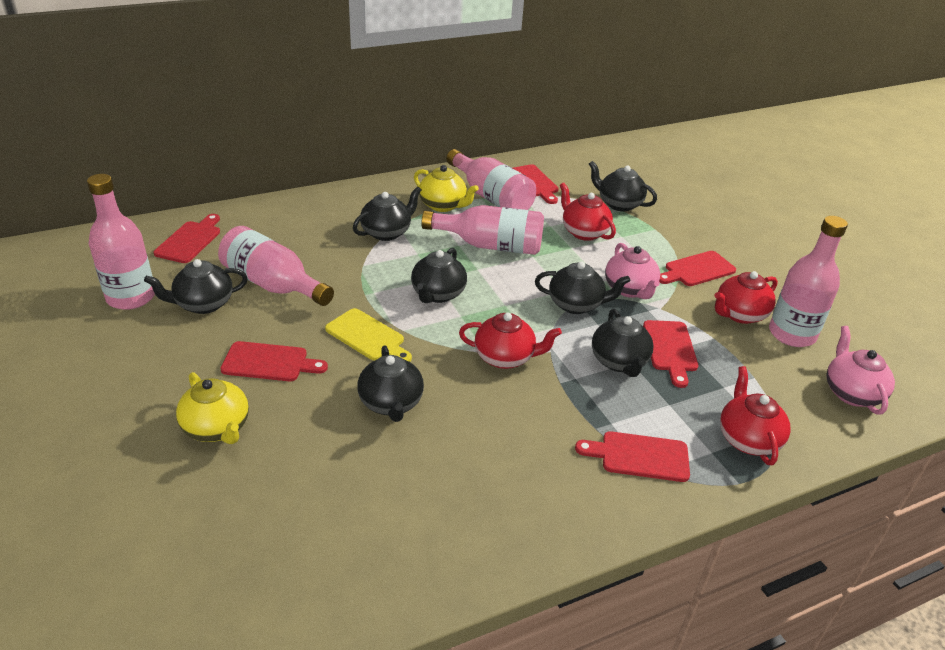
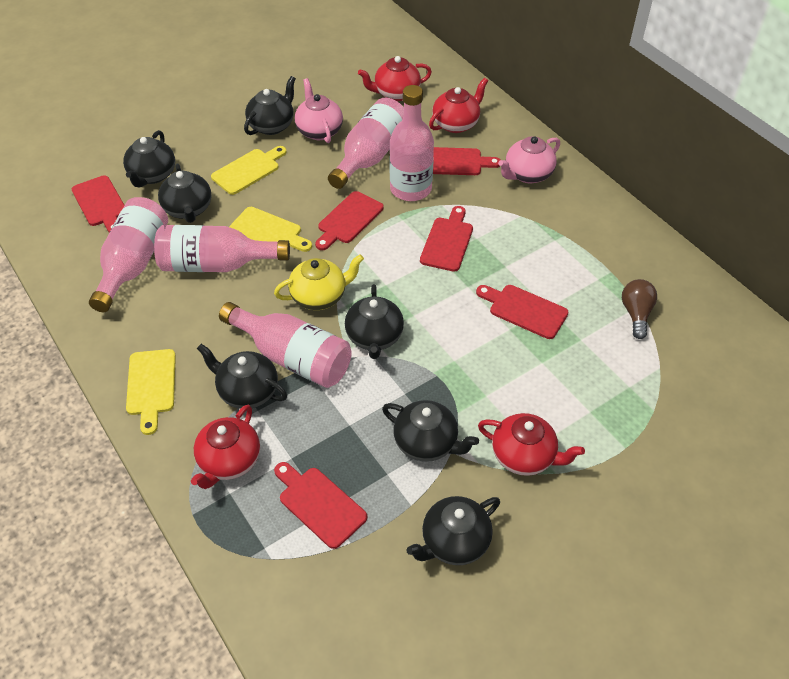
brown light bulb: 0 -> 1
yellow cutting board: 1 -> 3
yellow teapot: 2 -> 1

